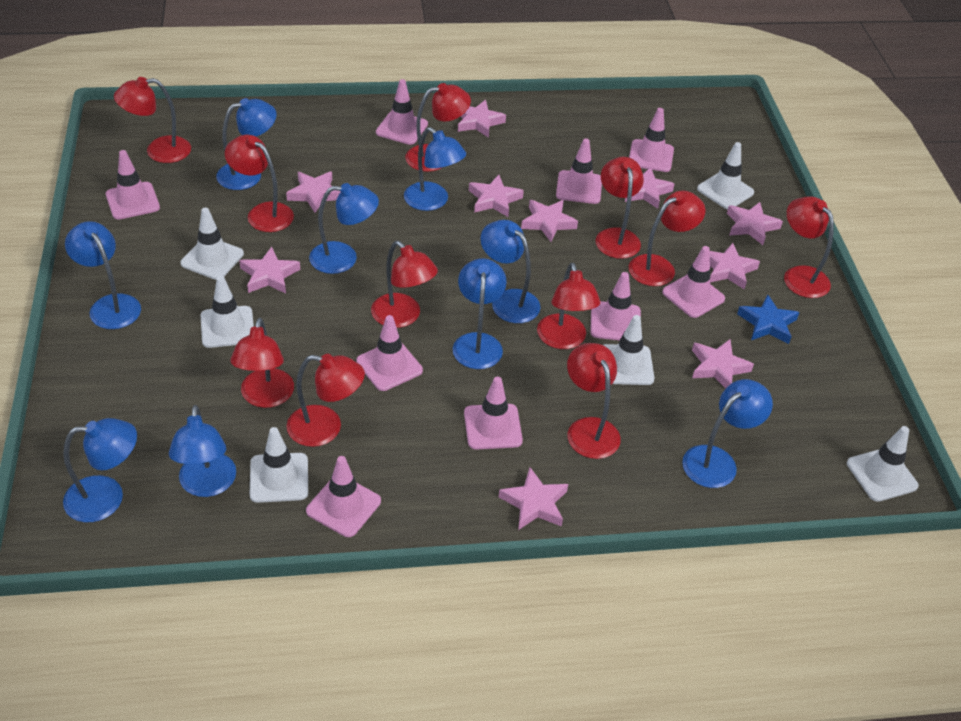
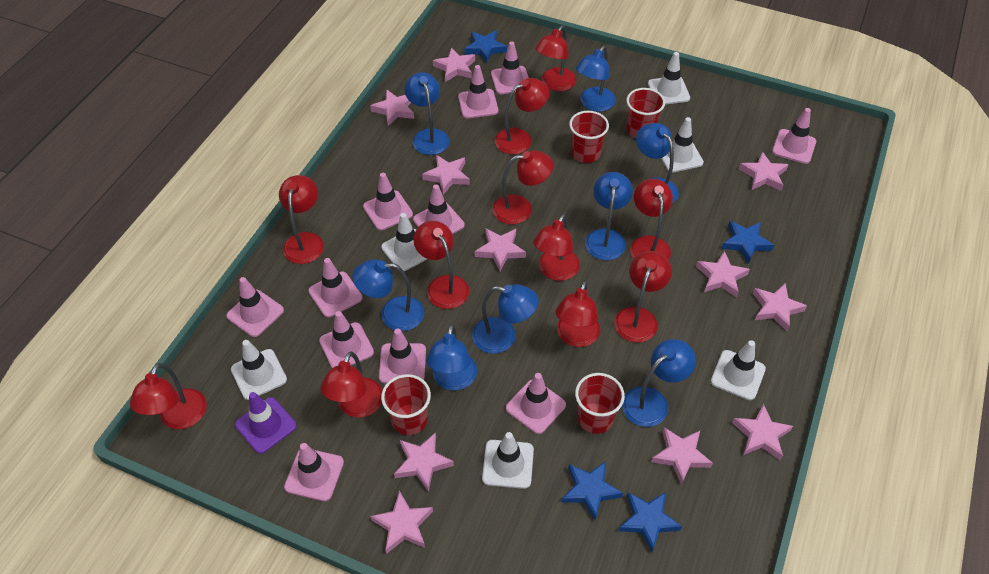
blue lamp: 9 -> 8
blue star: 1 -> 4
pink star: 10 -> 11
pink traffic cone: 9 -> 11
purple traffic cone: 0 -> 1
red cup: 0 -> 4

